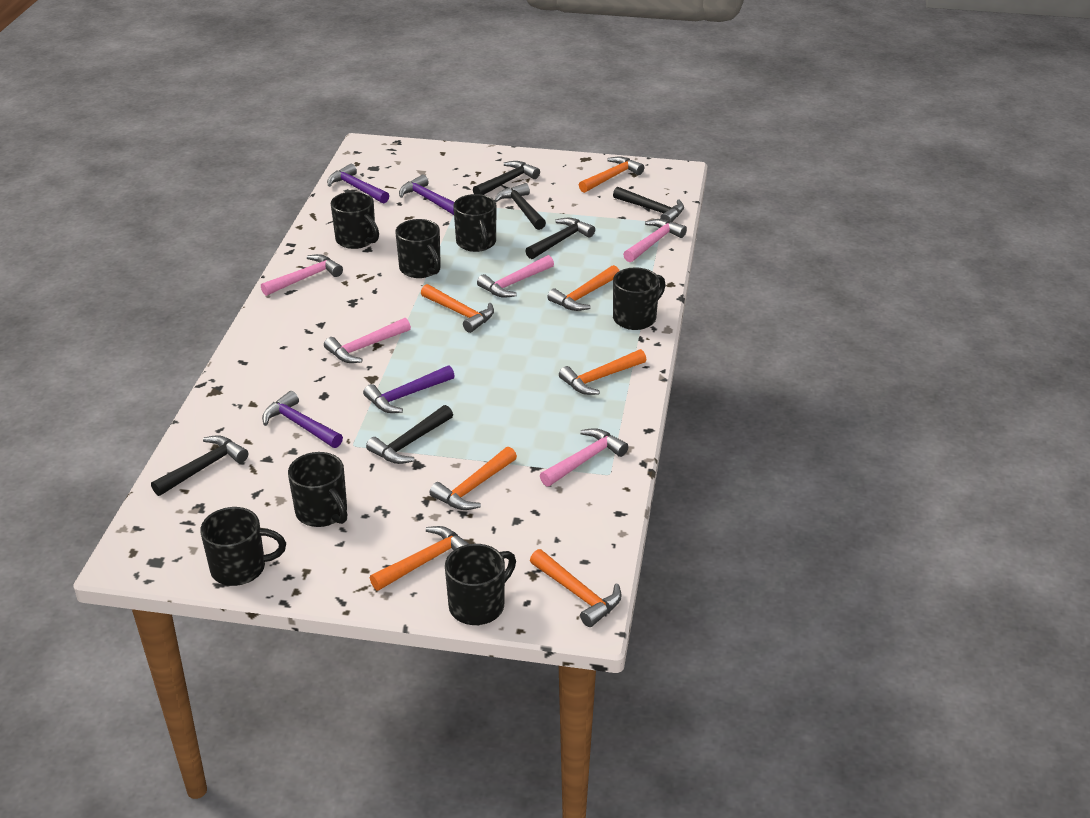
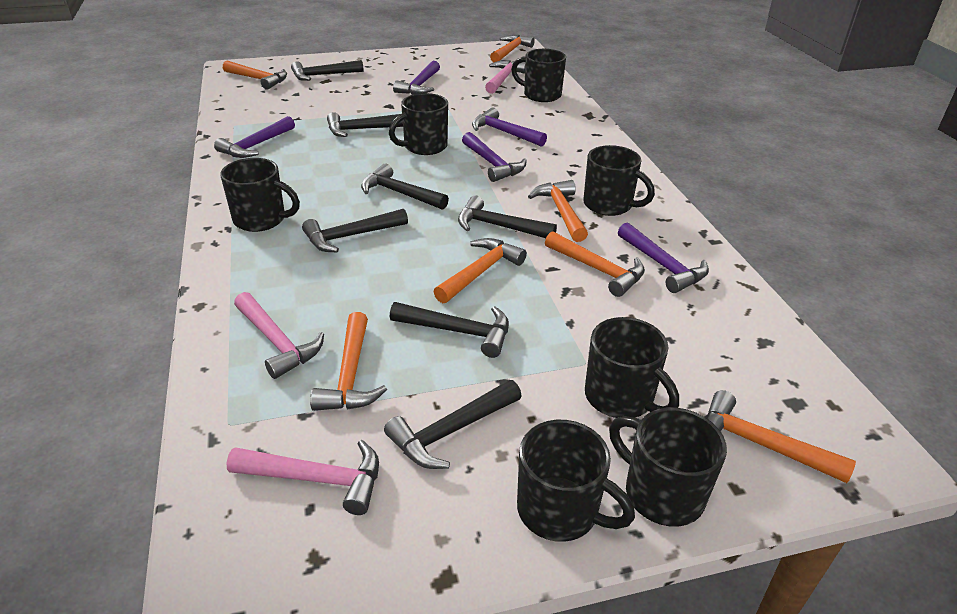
black hammer: 6 -> 7
pink hammer: 5 -> 3
purple hammer: 4 -> 5

